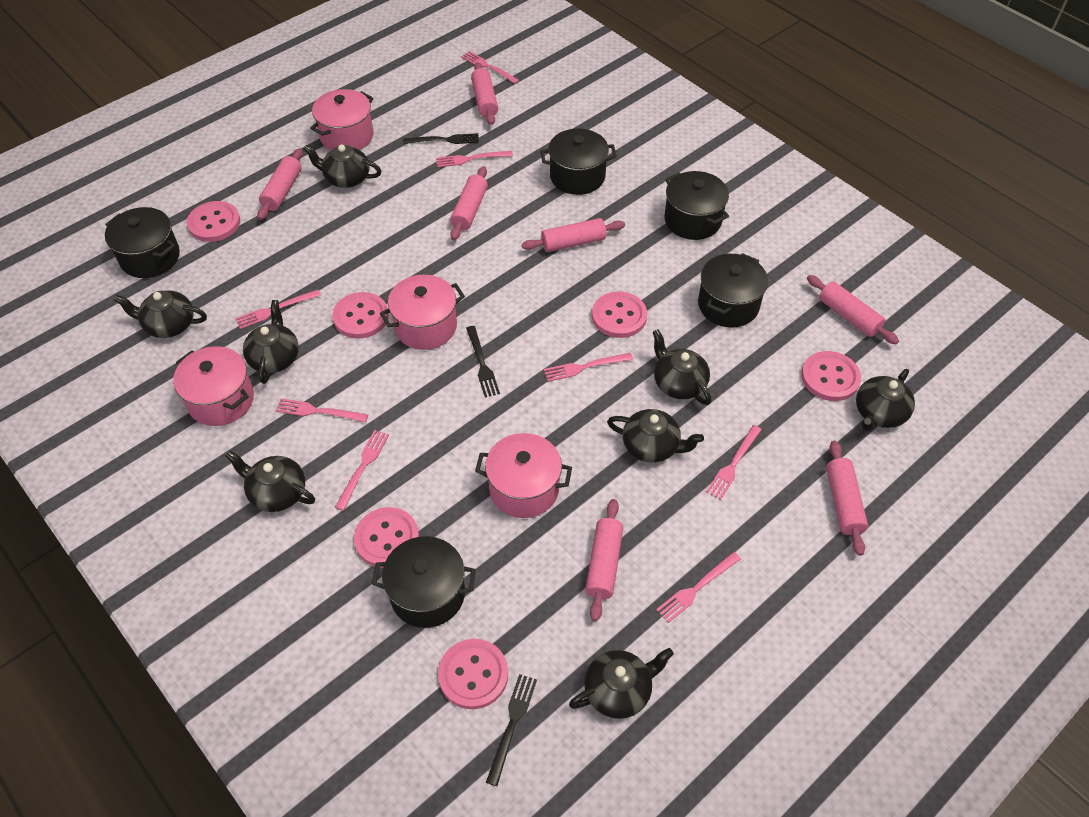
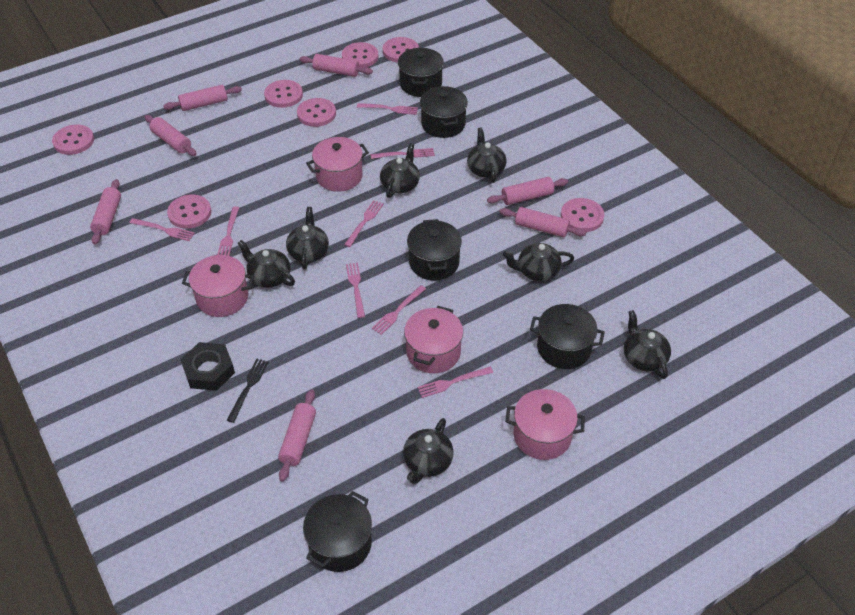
black fork: 3 -> 1
black nut: 0 -> 1
black teapot: 8 -> 7
pink button: 6 -> 7

